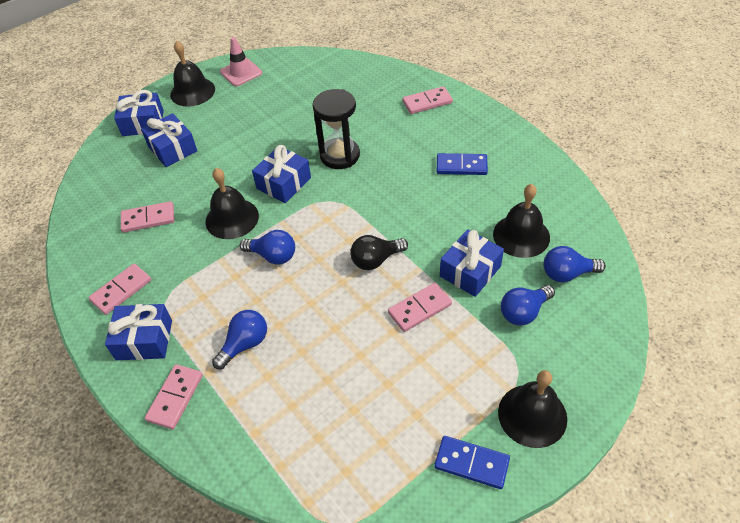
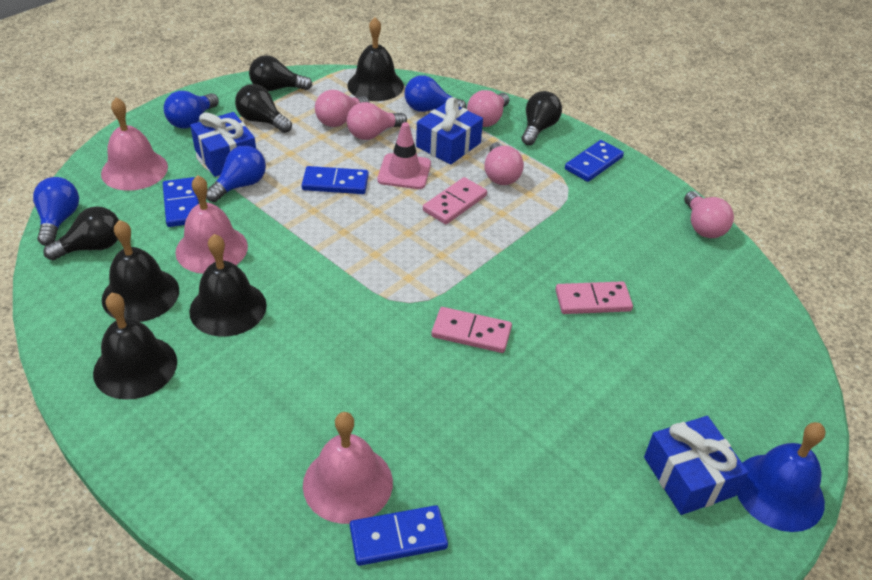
black hourglass: 1 -> 0
black light bulb: 1 -> 4
blue bell: 0 -> 1
blue domino: 2 -> 4
blue gift: 5 -> 3
pink bell: 0 -> 3
pink domino: 5 -> 3
pink light bulb: 0 -> 5

